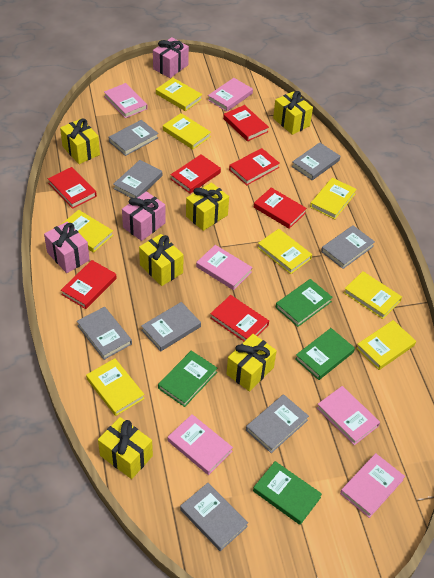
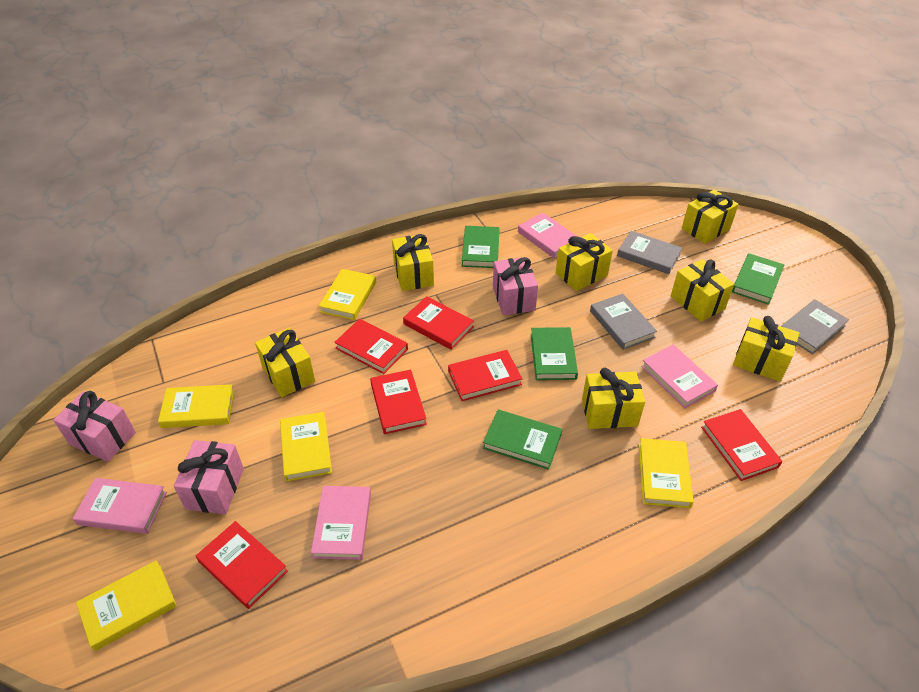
grey book: 8 -> 3
pink book: 6 -> 4
red book: 7 -> 6
yellow book: 8 -> 5
yellow gift: 6 -> 7

